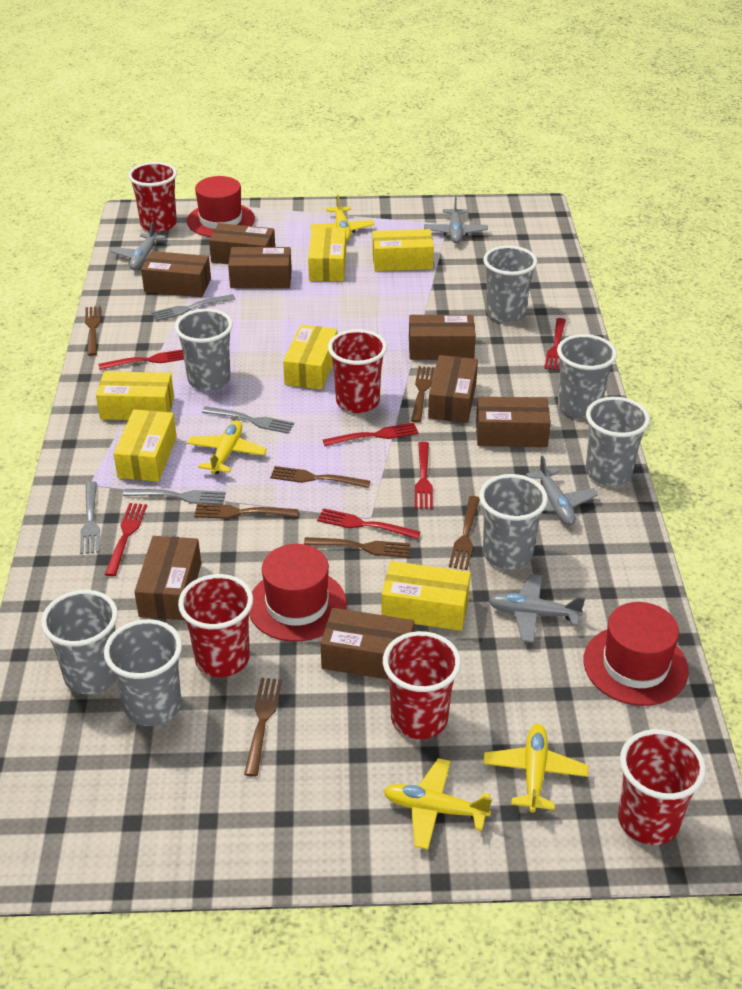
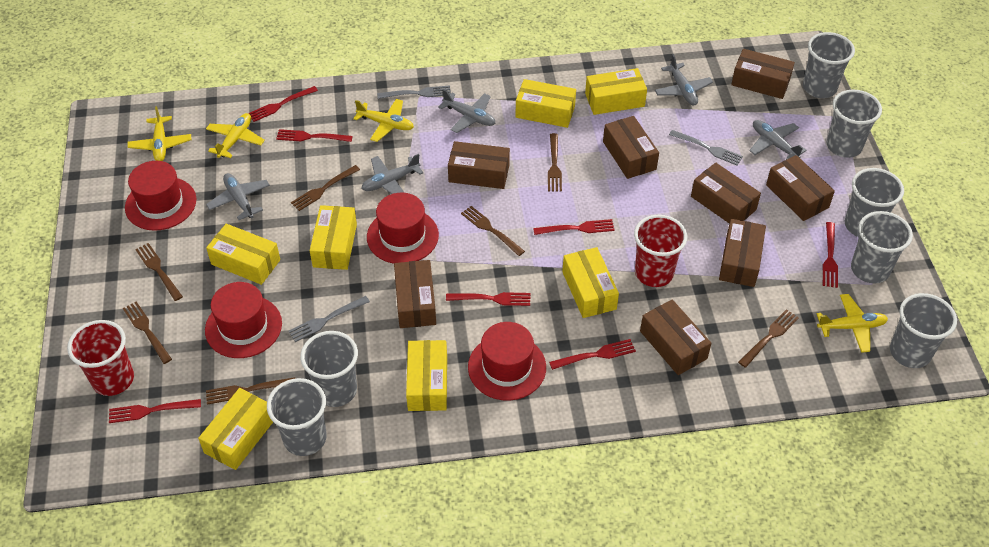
grey fork: 4 -> 3
grey plane: 4 -> 5
red cup: 5 -> 2
red fork: 6 -> 7
red hat: 3 -> 4
yellow box: 6 -> 7

